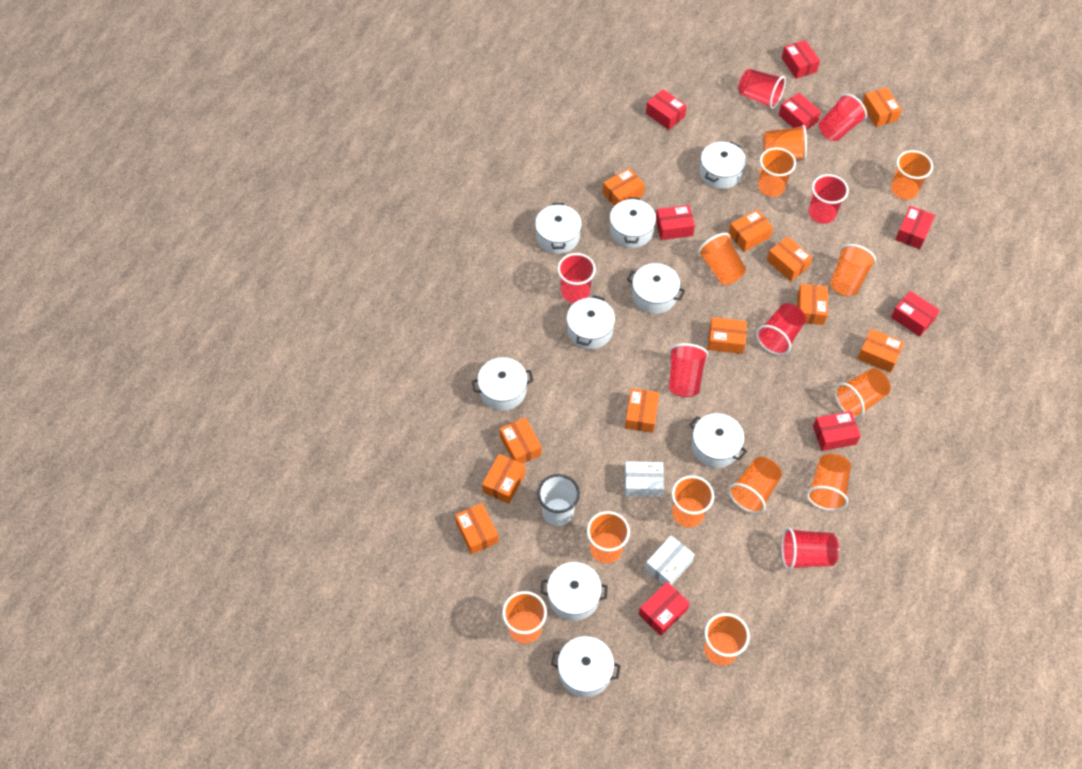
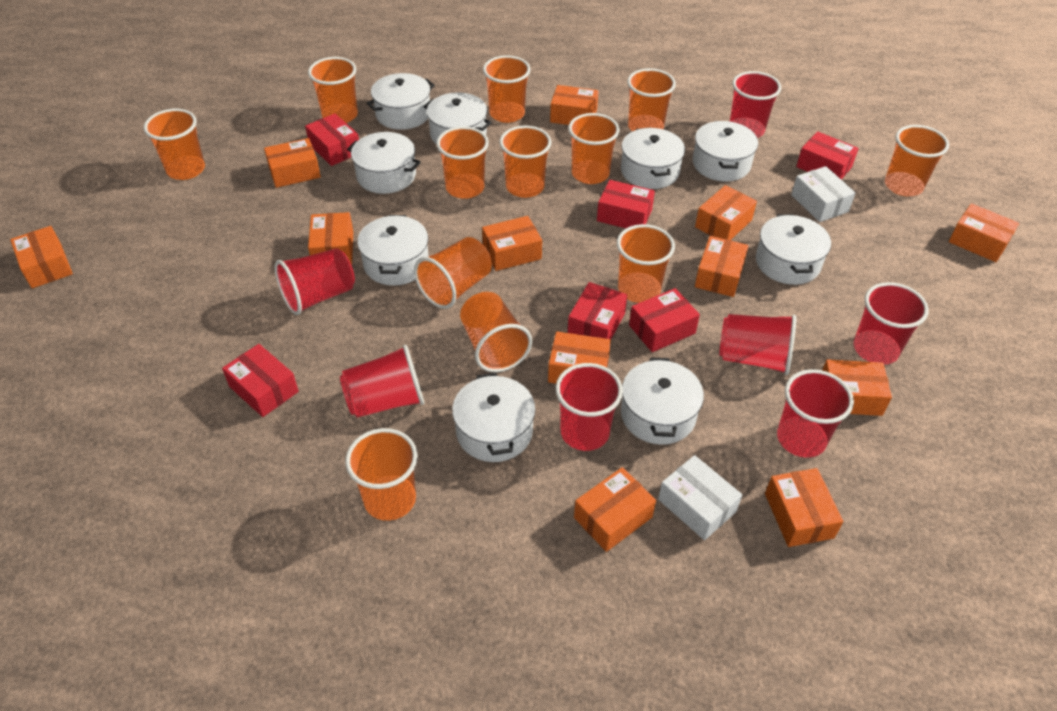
orange box: 11 -> 12
red box: 8 -> 6
white cup: 1 -> 0

